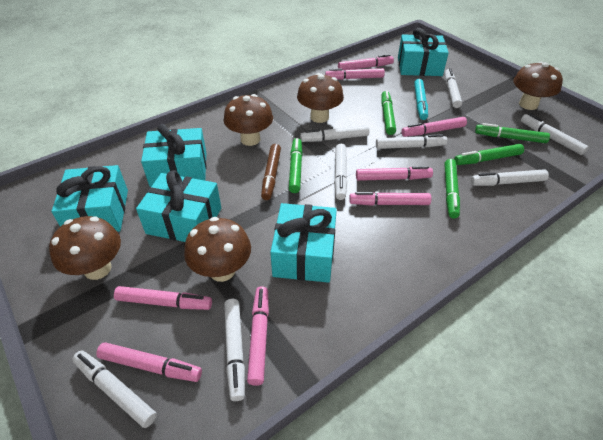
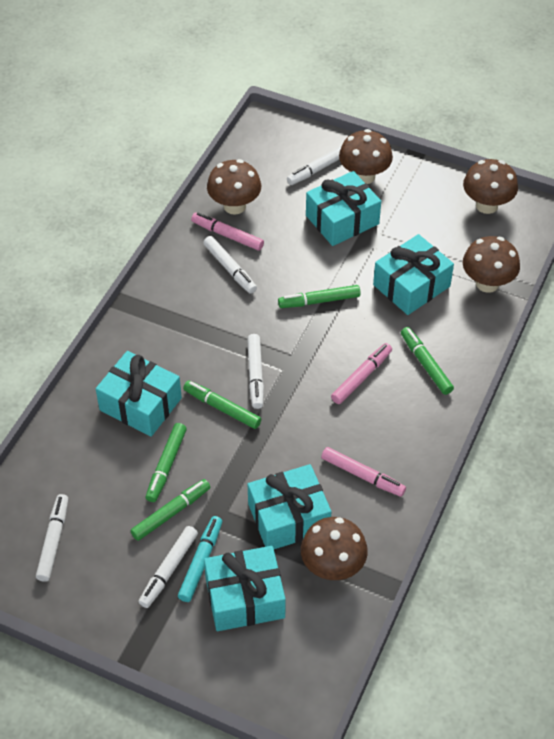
brown marker: 1 -> 0
pink marker: 8 -> 3
white marker: 8 -> 5

